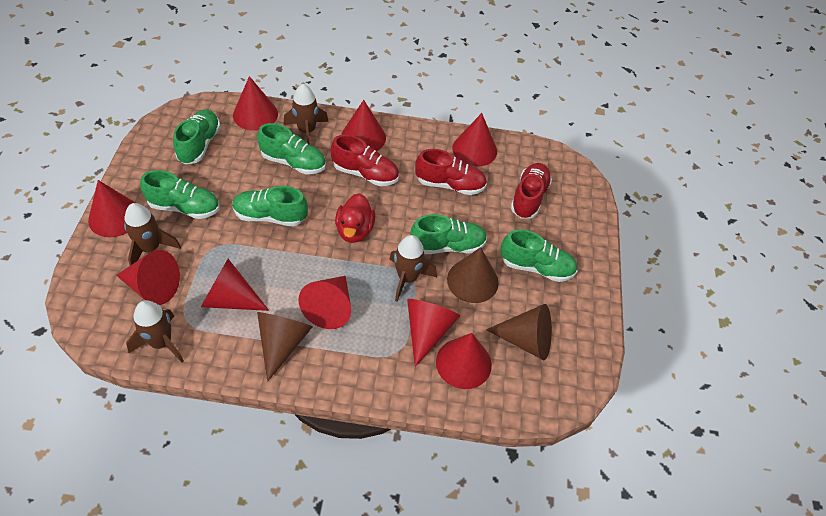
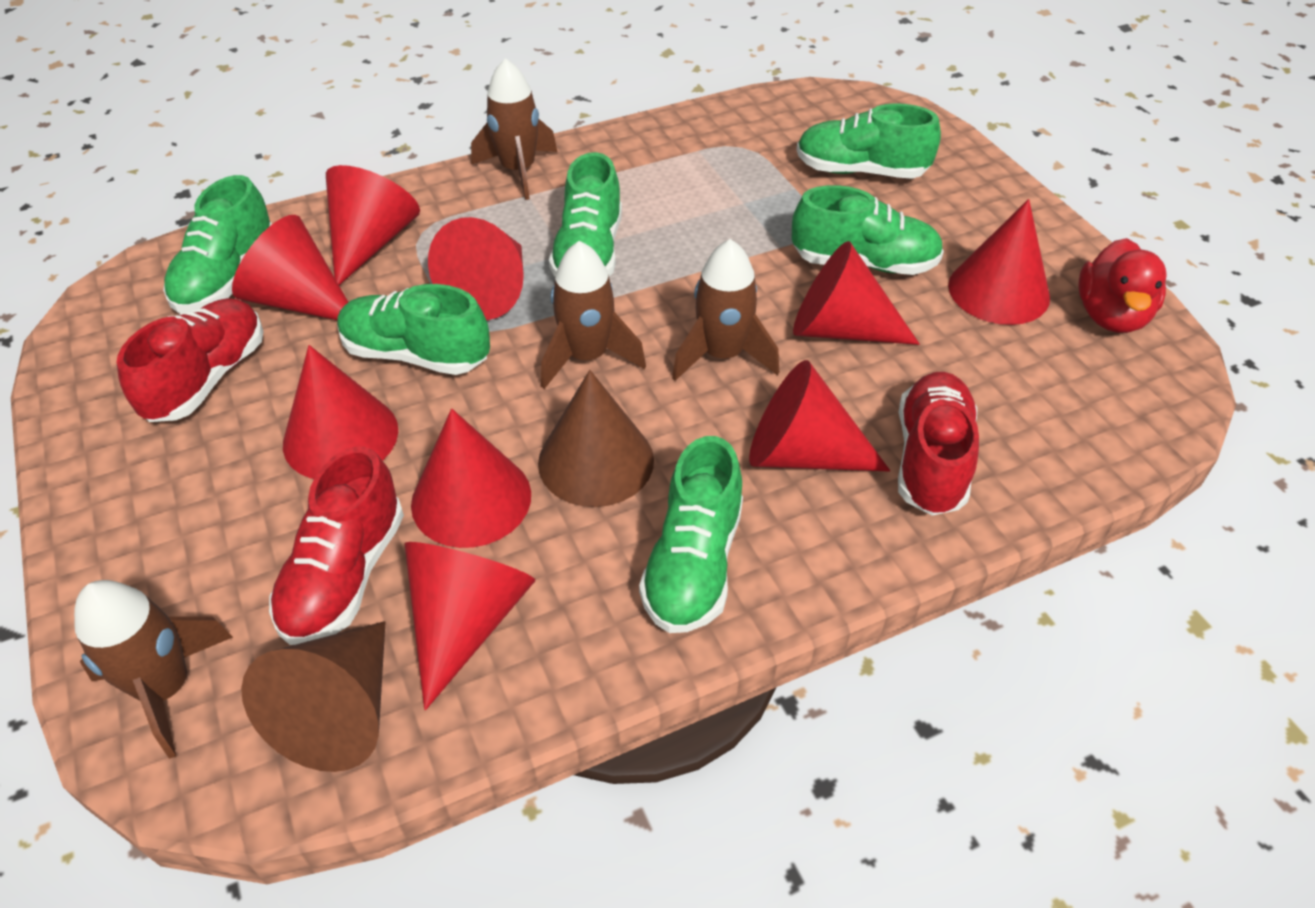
brown cone: 3 -> 2

